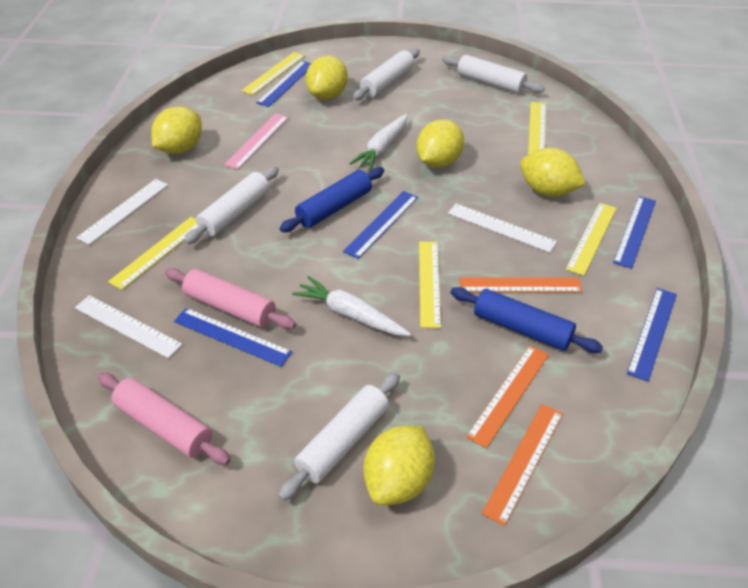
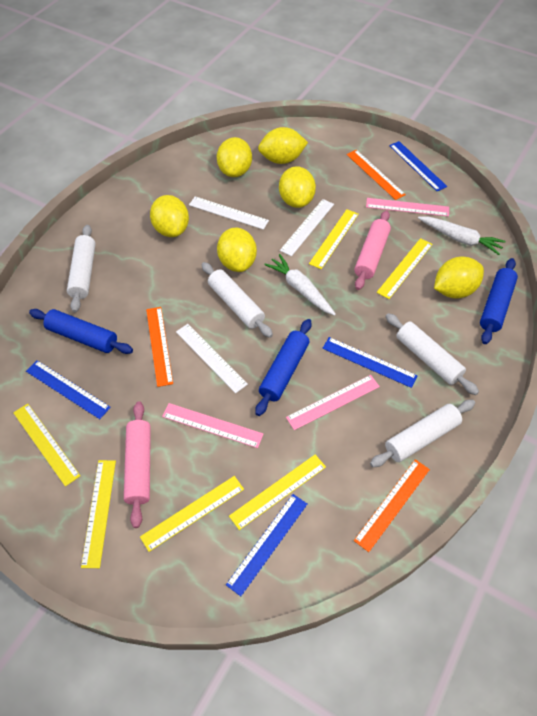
blue rolling pin: 2 -> 3
blue ruler: 5 -> 4
pink ruler: 1 -> 3
yellow lemon: 5 -> 6
yellow ruler: 5 -> 6

